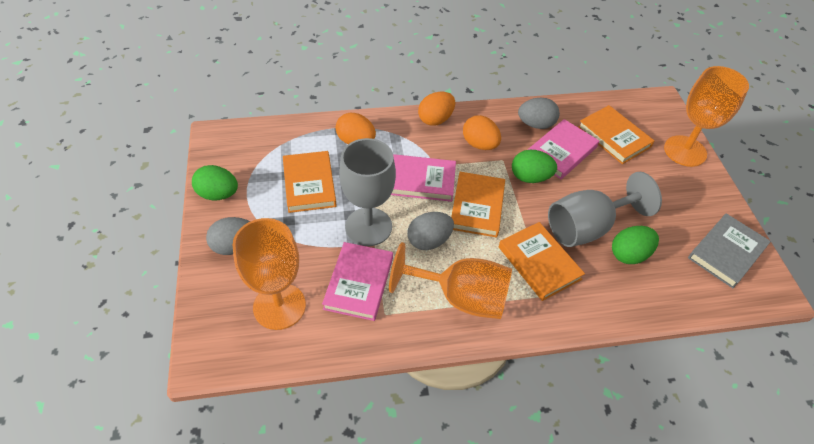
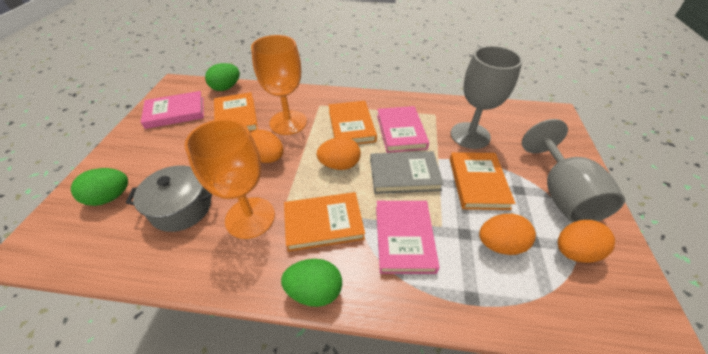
grey egg: 3 -> 0
grey pot: 0 -> 1
orange egg: 3 -> 4
orange goblet: 3 -> 2

